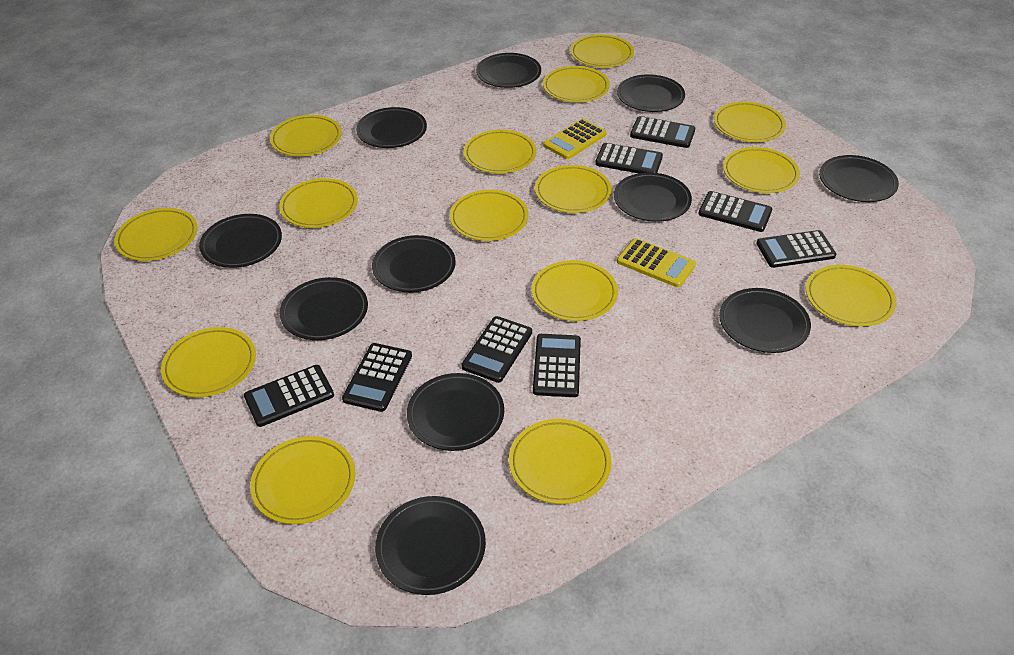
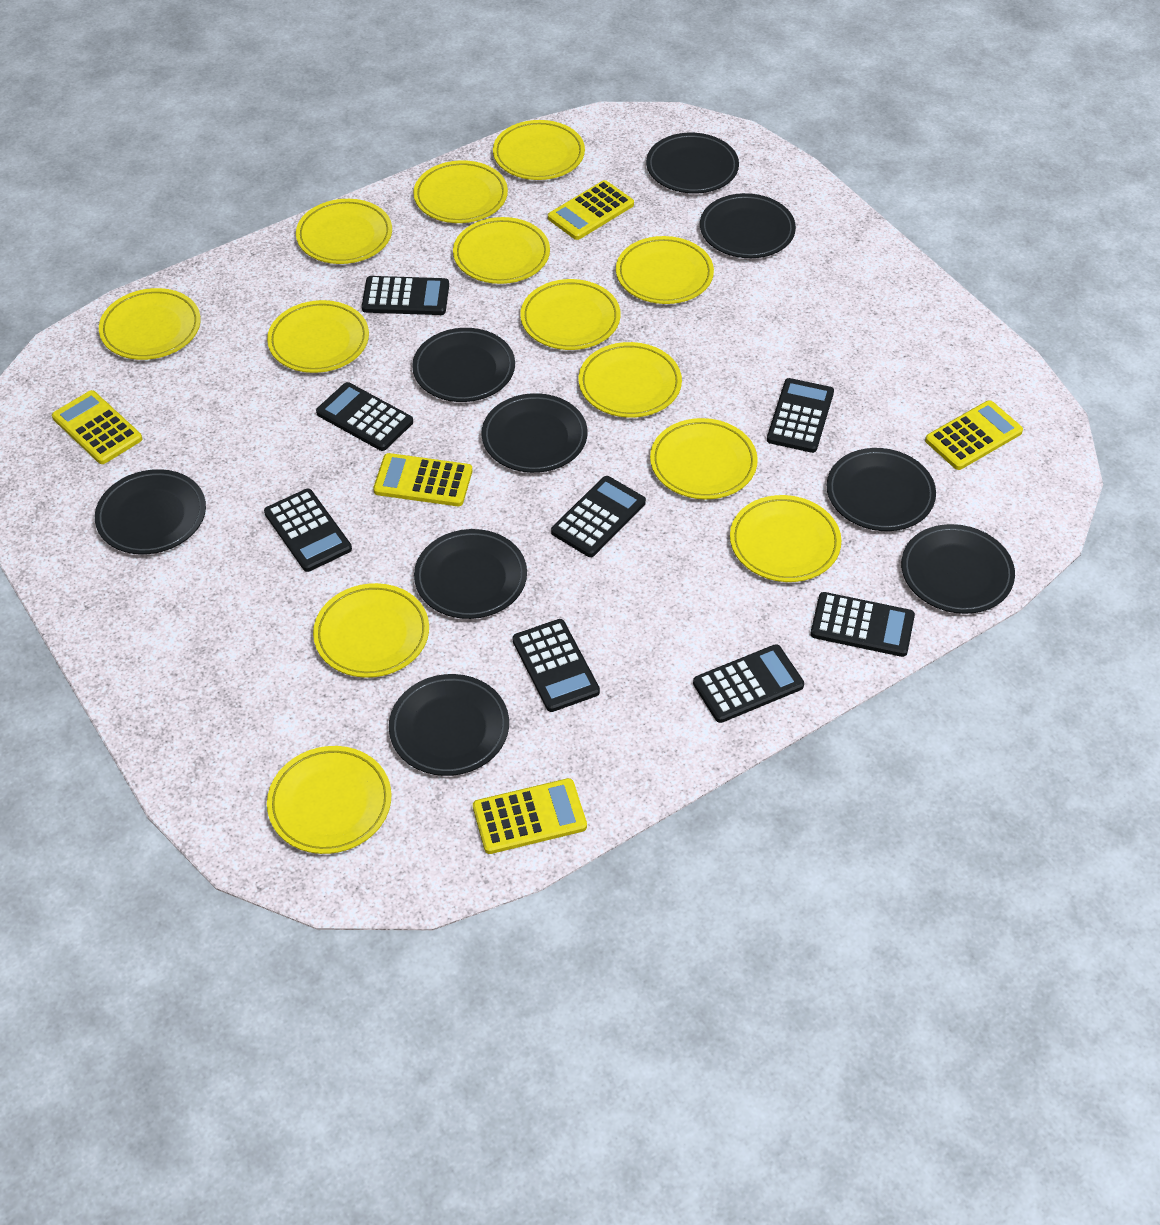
black plate: 11 -> 9
yellow calculator: 2 -> 5
yellow plate: 15 -> 13

